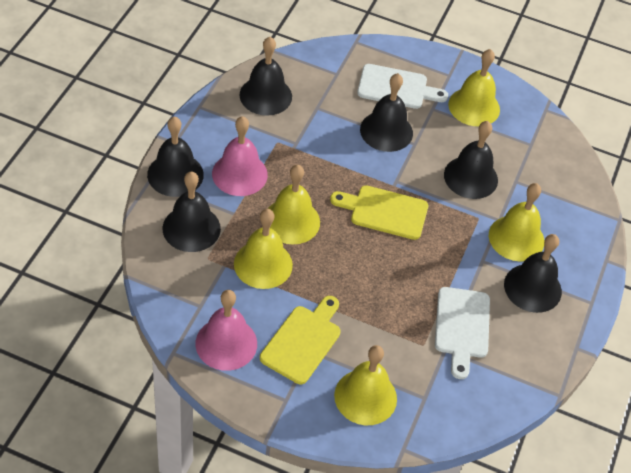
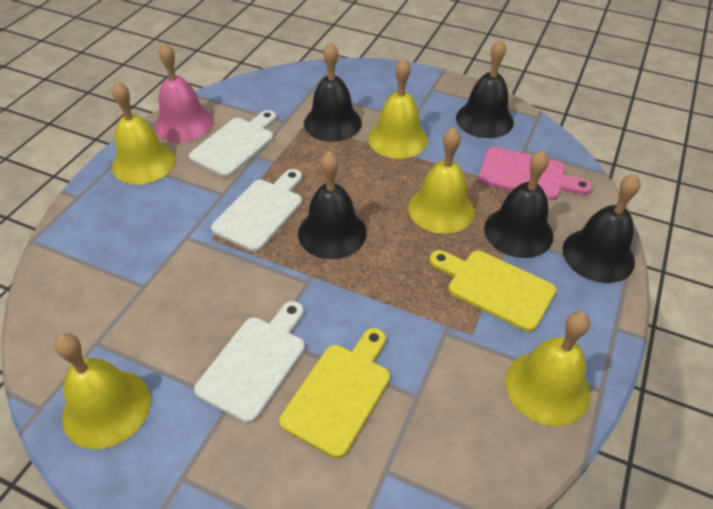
black bell: 6 -> 5
pink bell: 2 -> 1
pink cutting board: 0 -> 1
white cutting board: 2 -> 3

